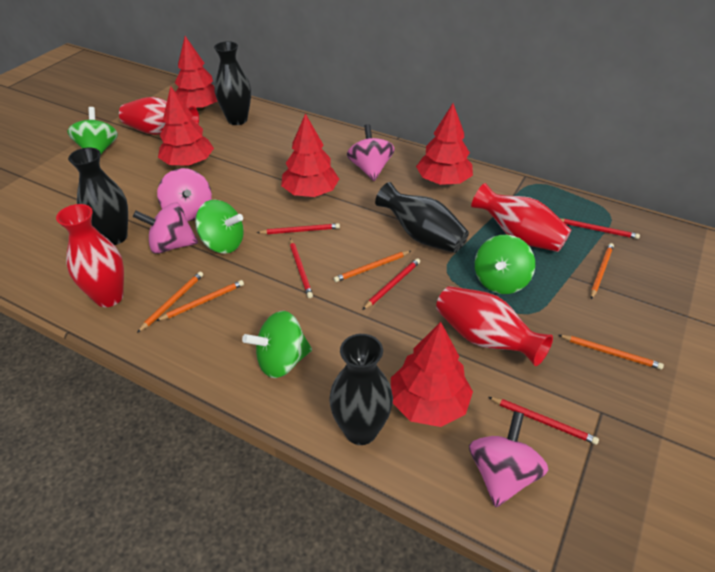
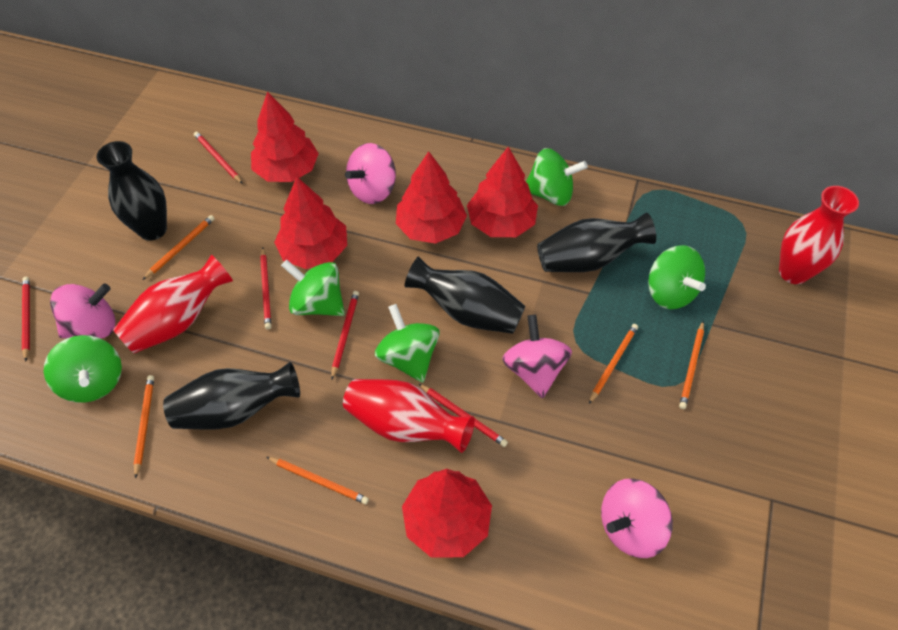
green spinning top: 4 -> 5
red vase: 4 -> 3

